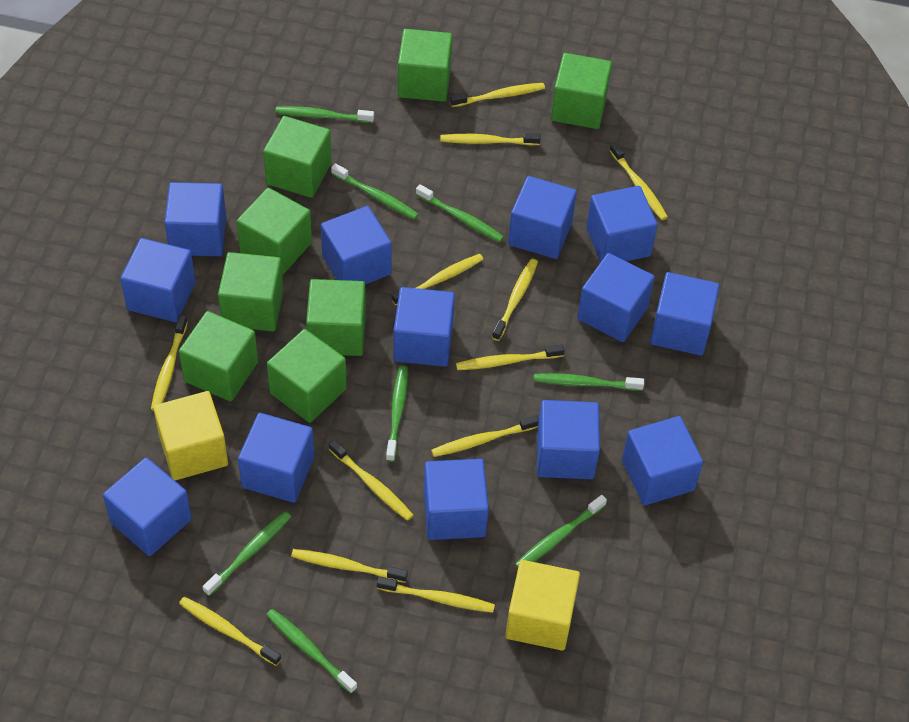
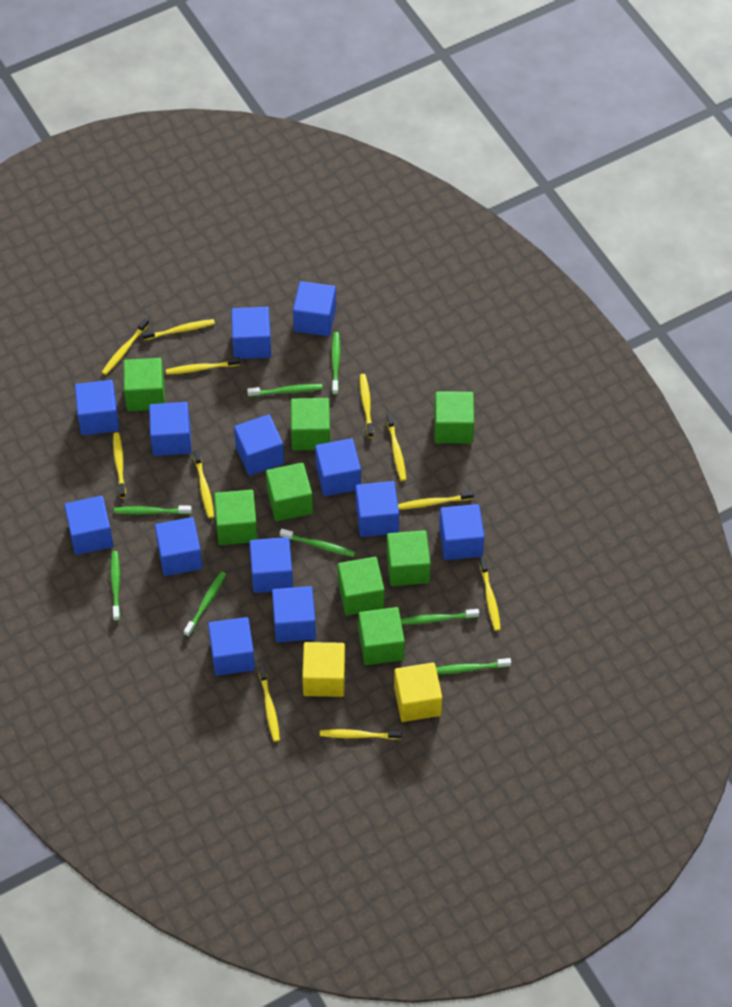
yellow toothbrush: 12 -> 11

